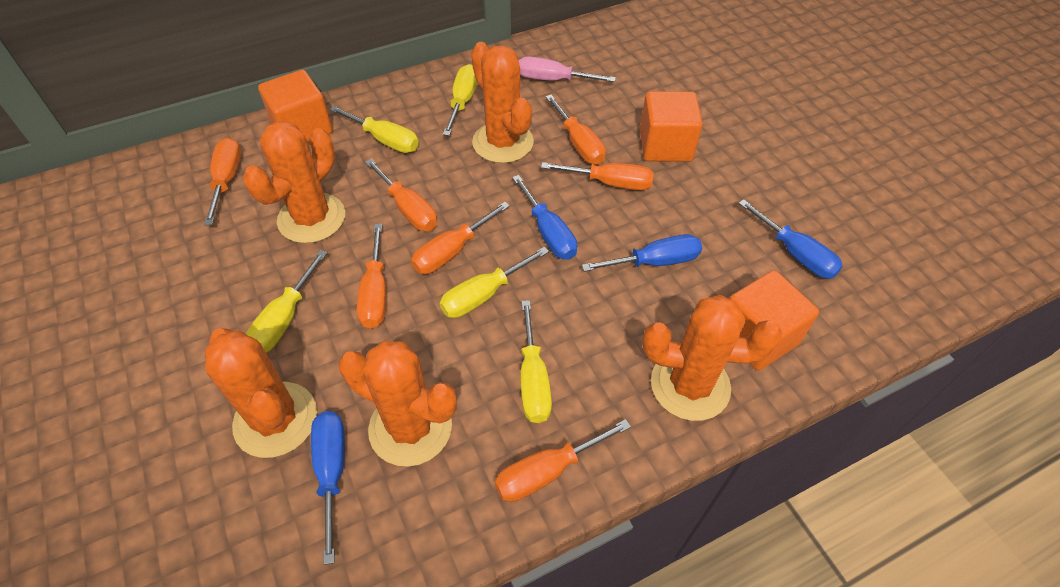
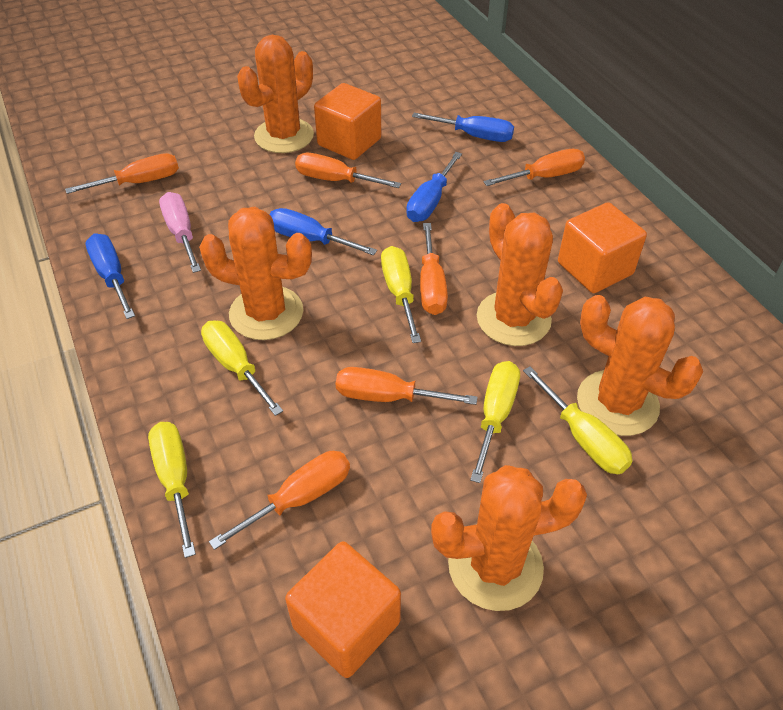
orange screwdriver: 7 -> 6

